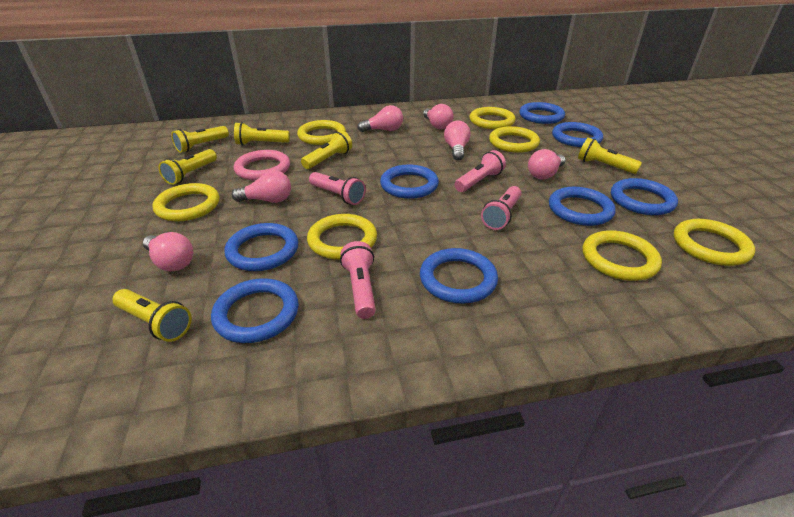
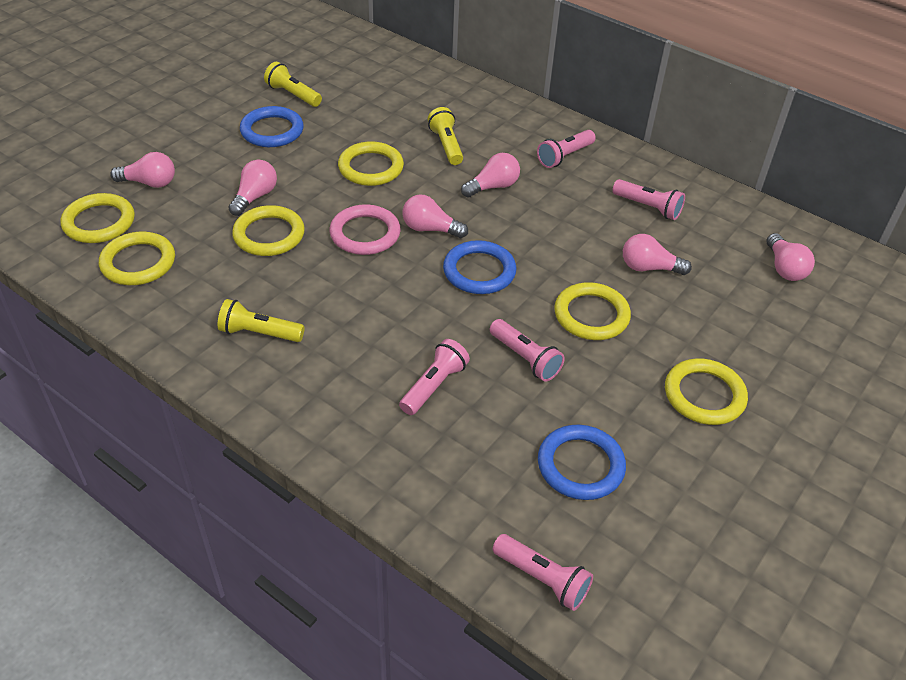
blue ring: 8 -> 3
pink flashlight: 4 -> 5
yellow flashlight: 6 -> 3
yellow ring: 7 -> 6

